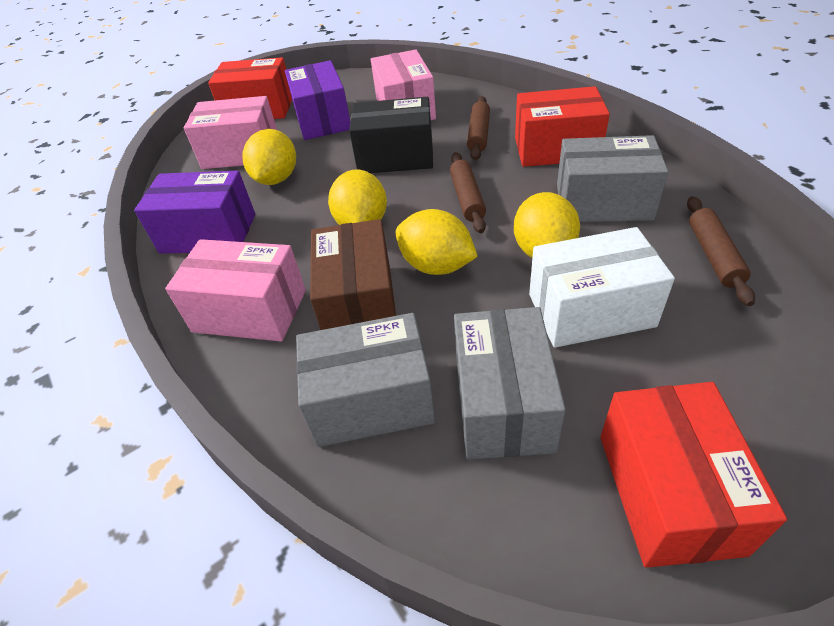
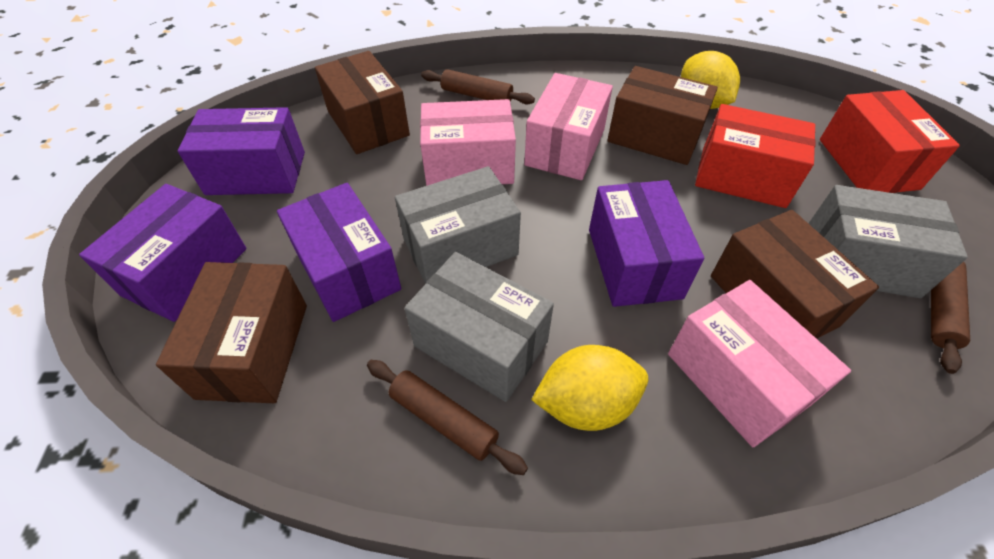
black box: 1 -> 0
brown box: 1 -> 4
purple box: 2 -> 4
red box: 3 -> 2
white box: 1 -> 0
yellow lemon: 4 -> 2

